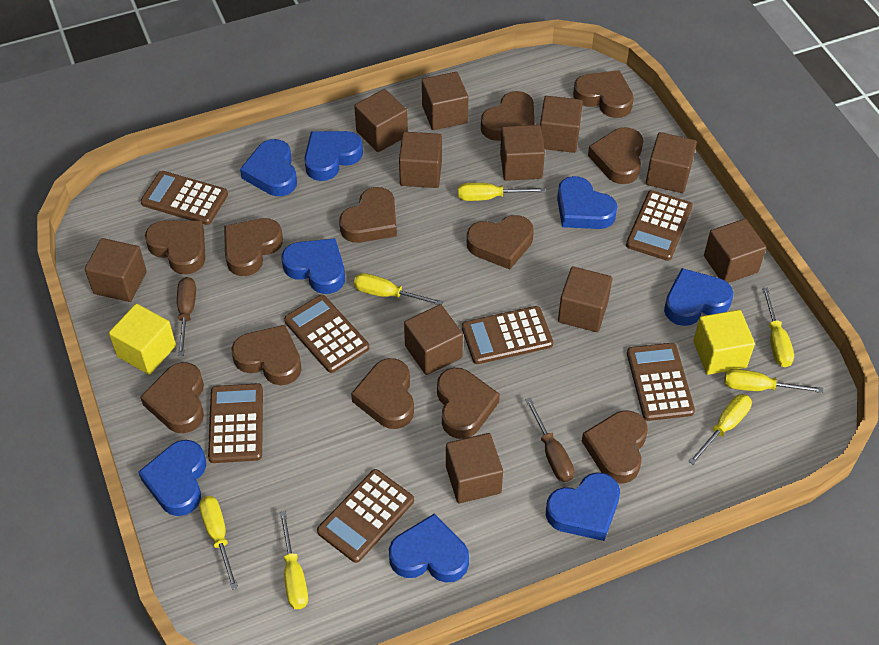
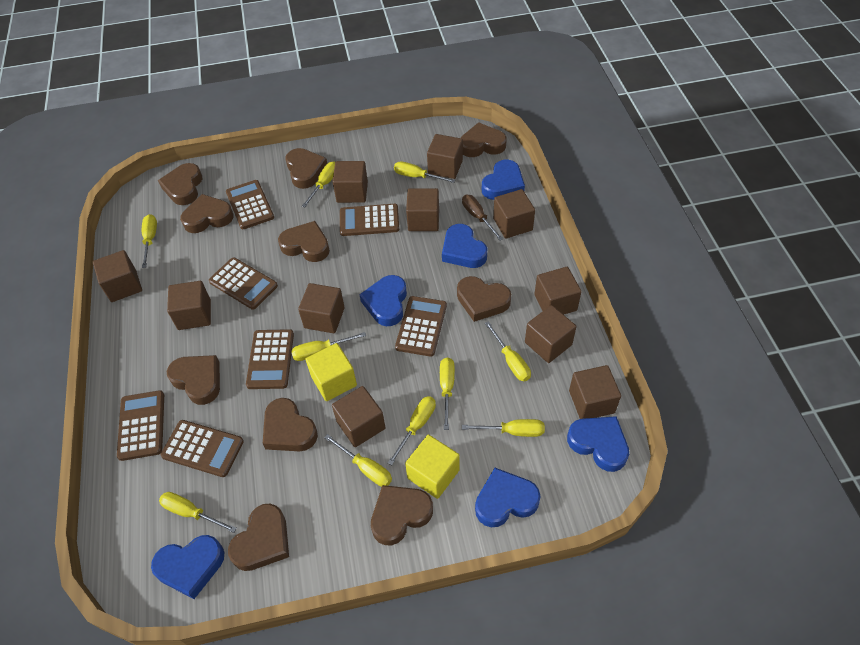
blue heart: 8 -> 6
brown heart: 12 -> 10
brown screwdriver: 2 -> 1
yellow screwdriver: 7 -> 10

